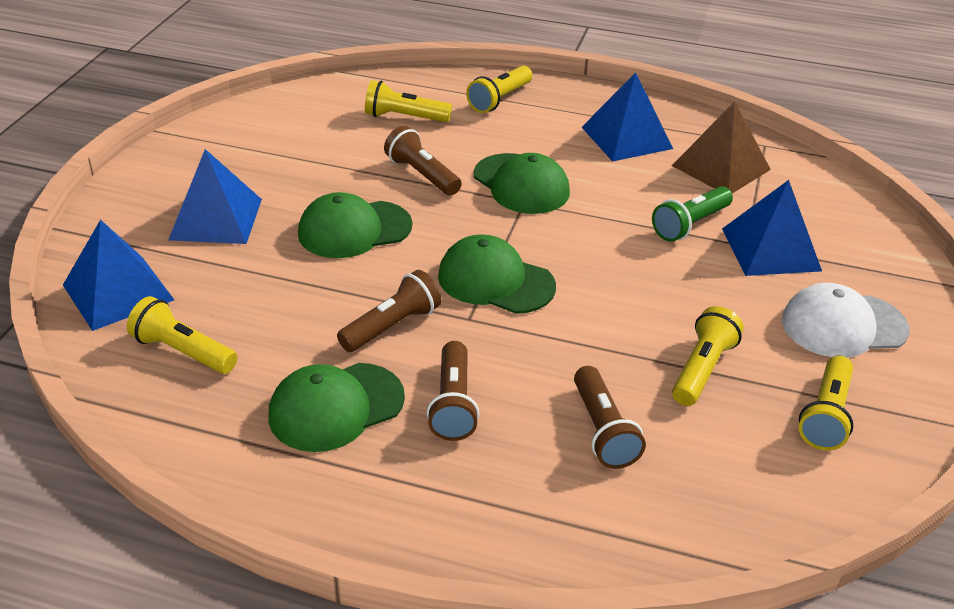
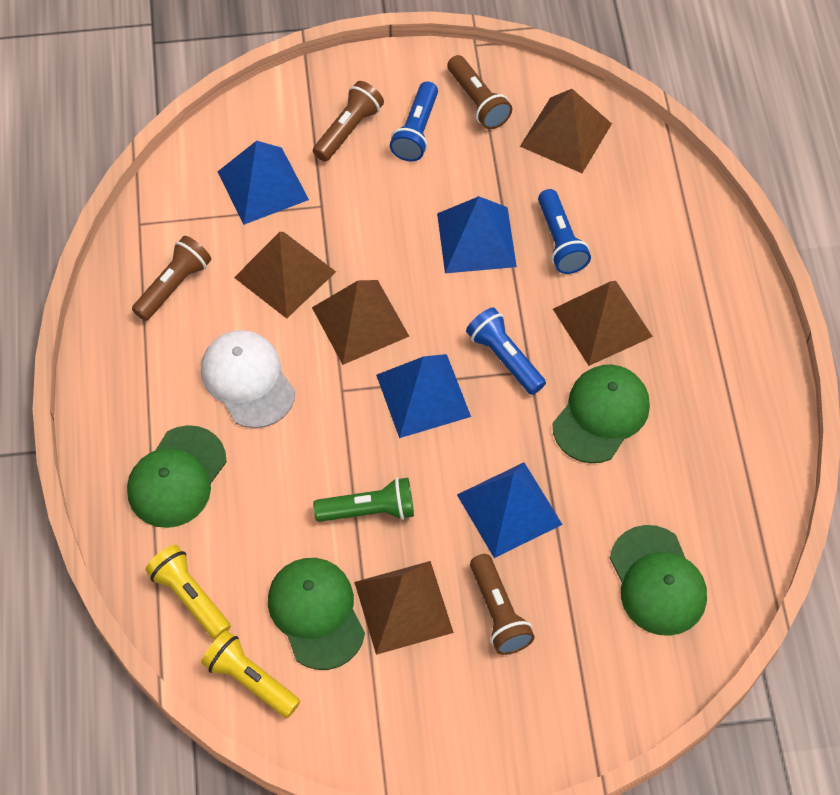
blue flashlight: 0 -> 3
brown pyramid: 1 -> 5
yellow flashlight: 5 -> 2

